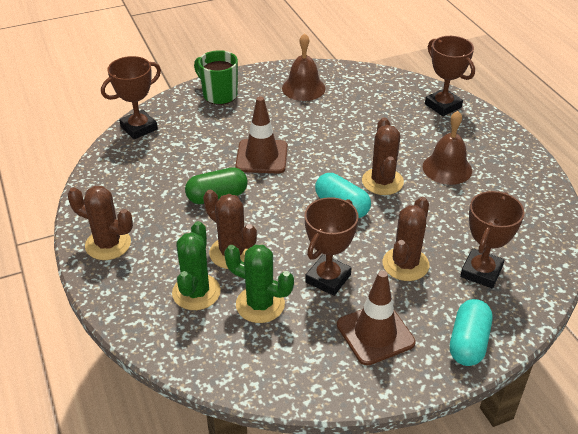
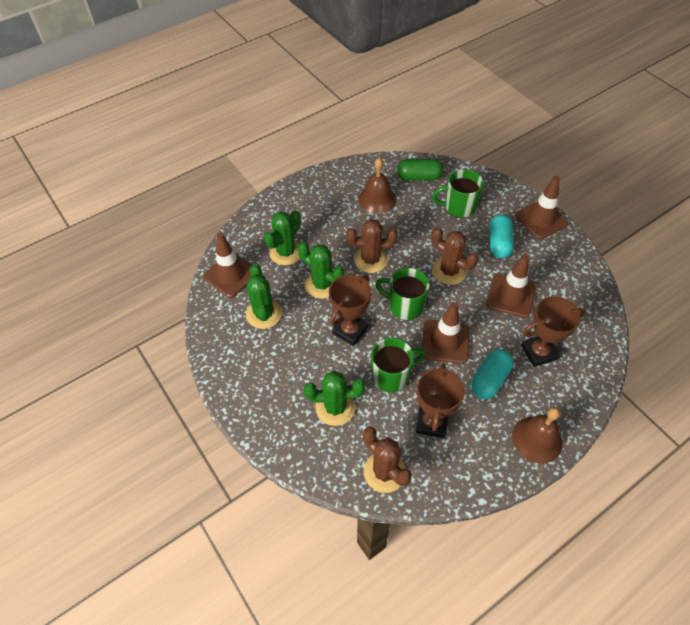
brown cactus: 4 -> 3
brown traffic cone: 2 -> 4
brown trophy: 4 -> 3
green cactus: 2 -> 4
green mug: 1 -> 3

